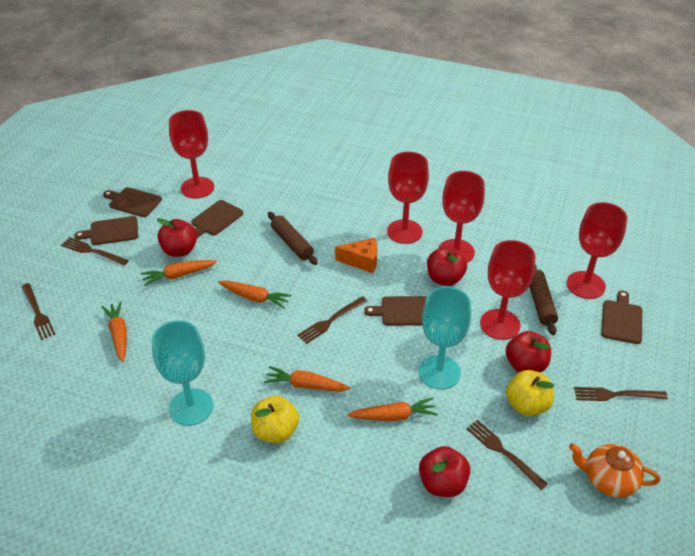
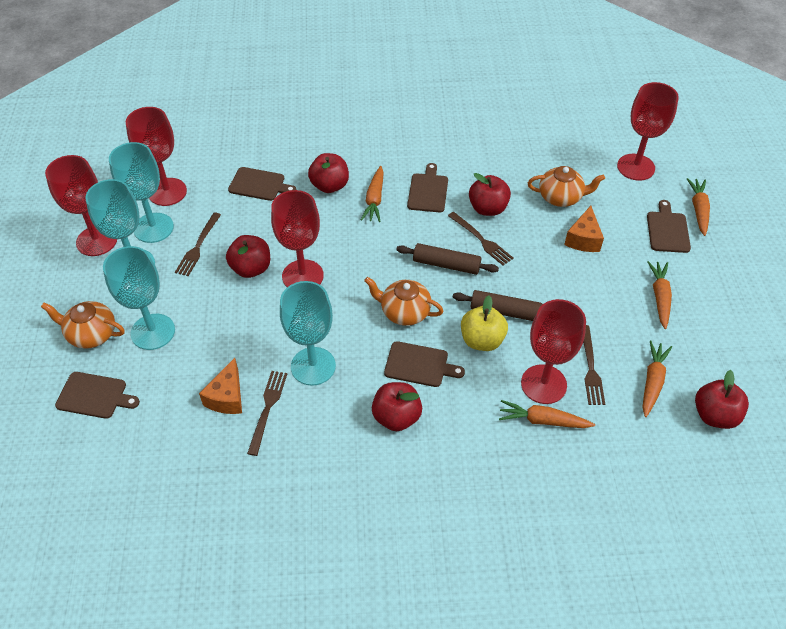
brown fork: 5 -> 4
orange cheese: 1 -> 2
orange teapot: 1 -> 3
red apple: 4 -> 5
turquoise goblet: 2 -> 4
yellow apple: 2 -> 1

